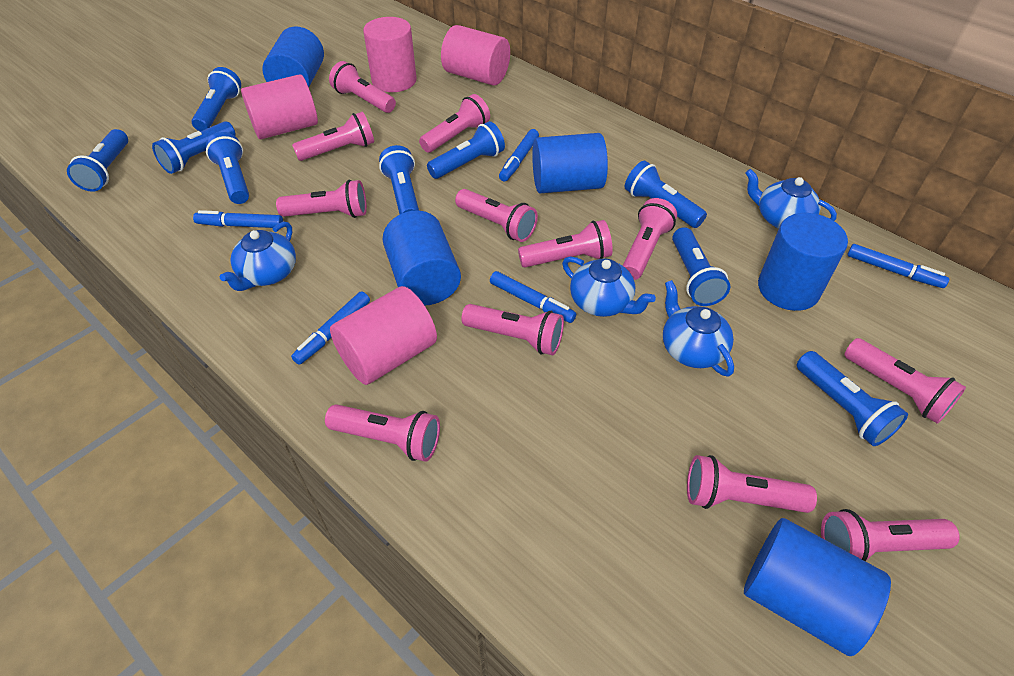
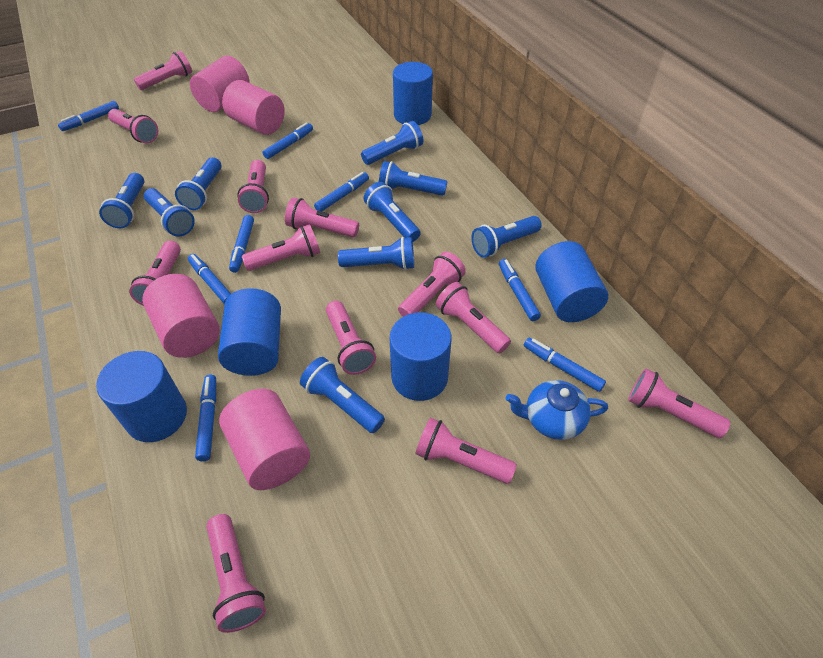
blue marker: 5 -> 8
blue teapot: 4 -> 1

